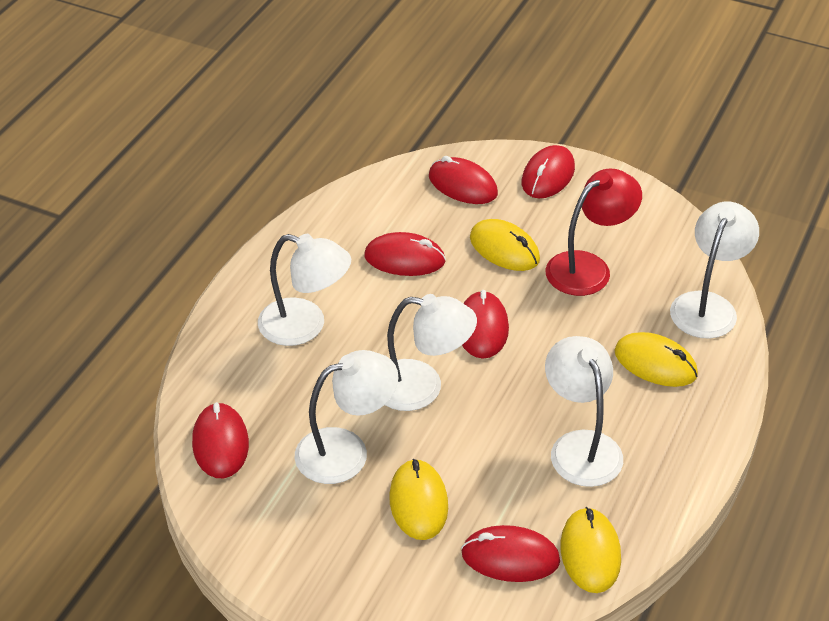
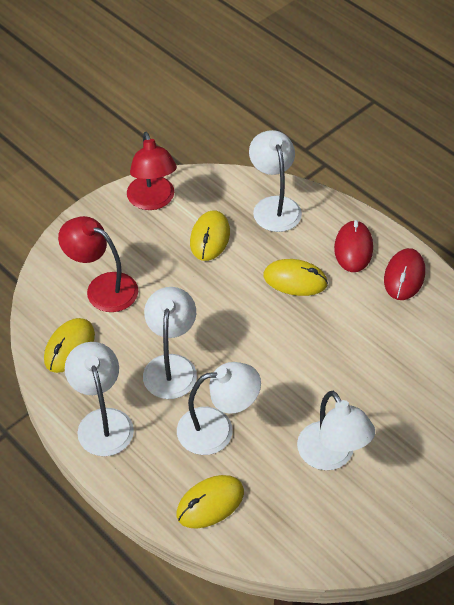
red lamp: 1 -> 2
red mouse: 6 -> 2

